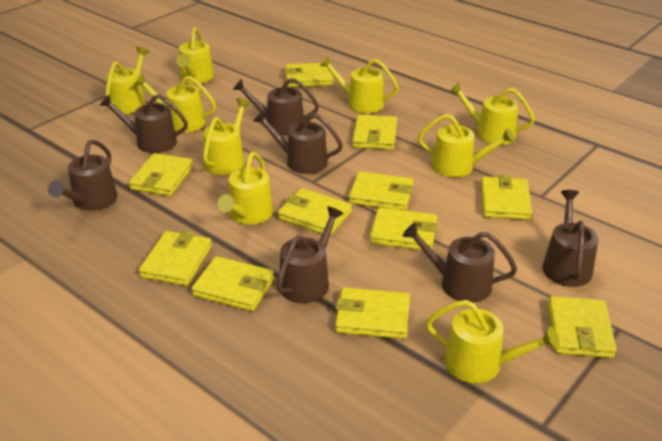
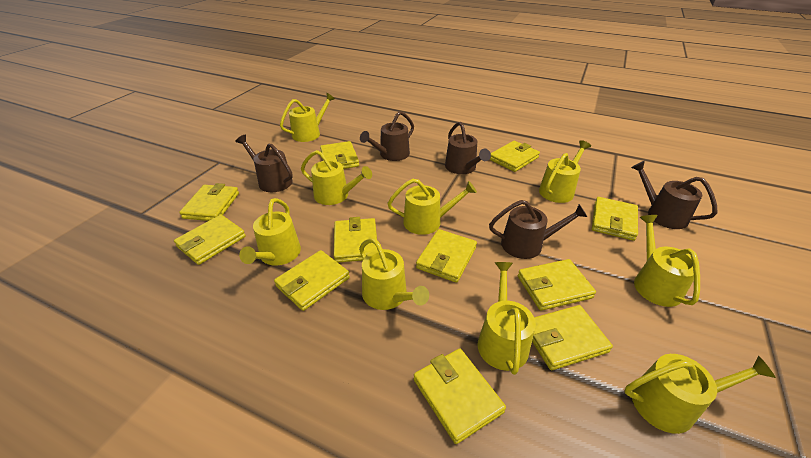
brown watering can: 7 -> 5

